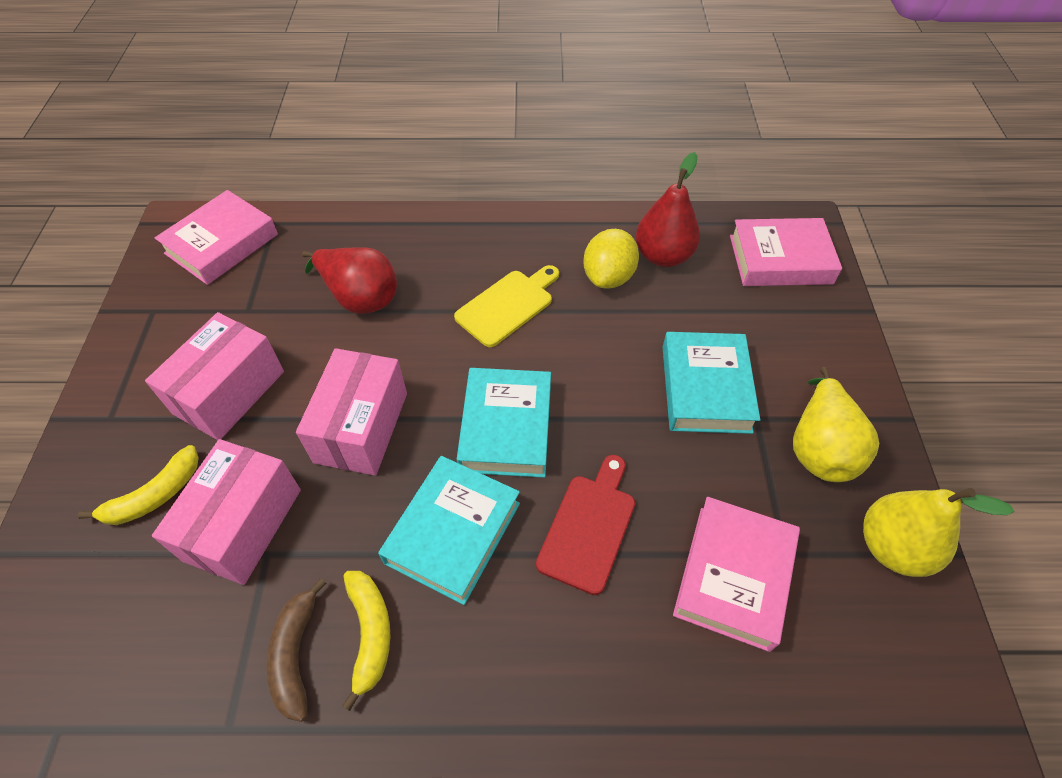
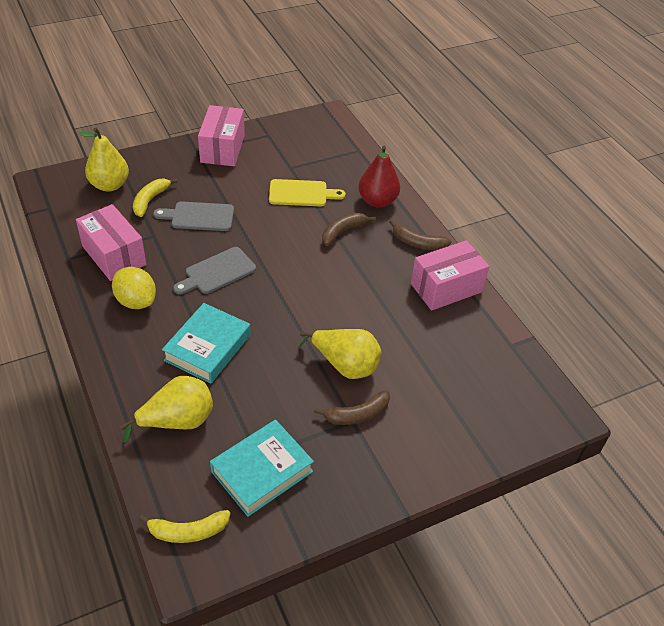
brown banana: 1 -> 3
grey cutting board: 0 -> 2
pink book: 3 -> 0
red cutting board: 1 -> 0
red pear: 2 -> 1
turquoise book: 3 -> 2
yellow pear: 2 -> 3

